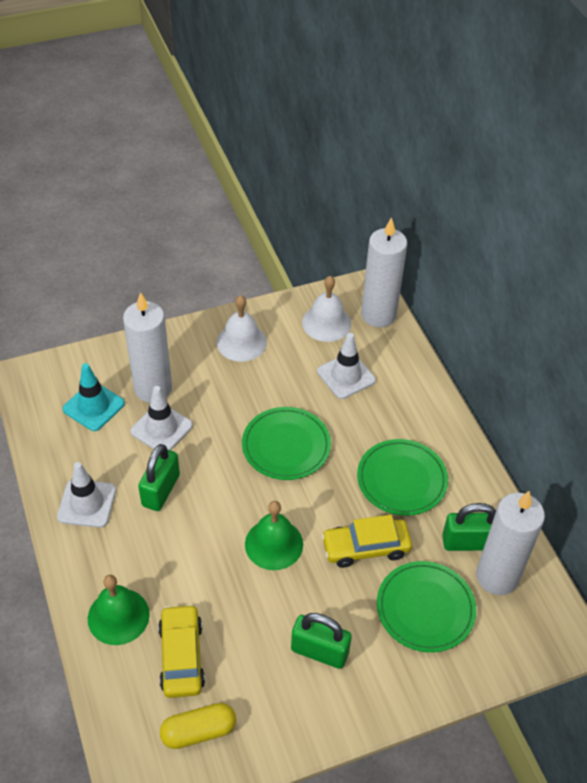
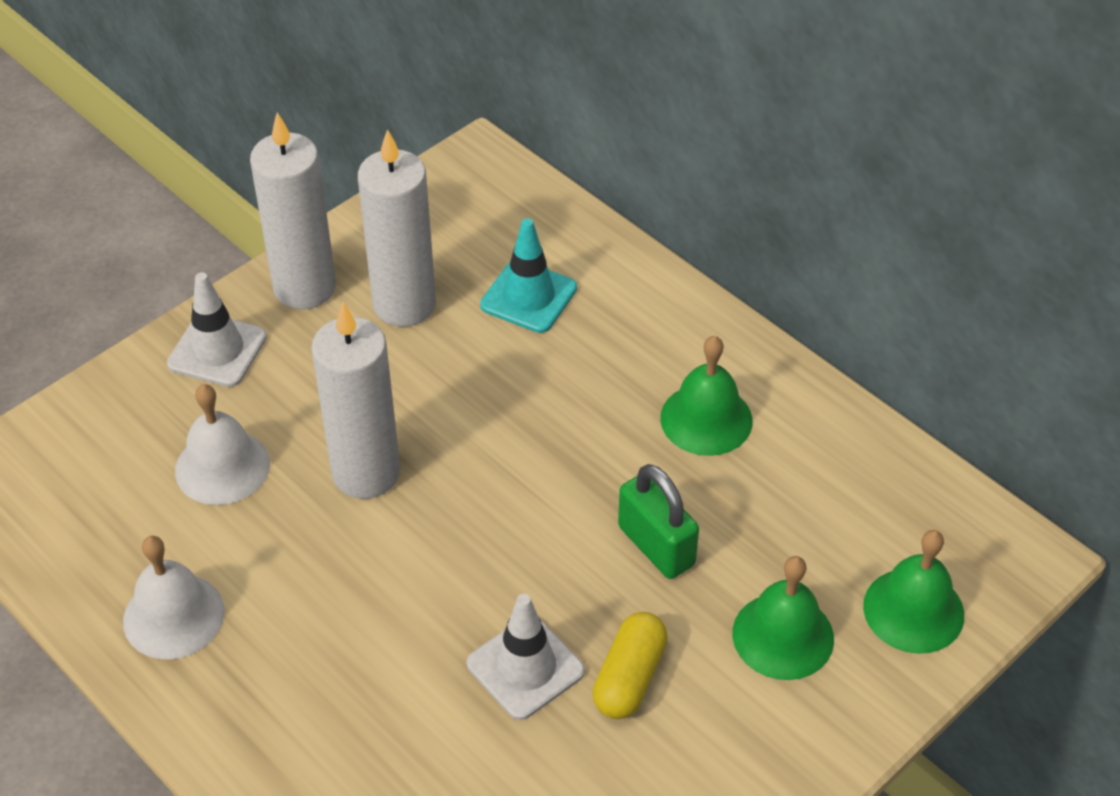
green bell: 2 -> 3
green padlock: 3 -> 1
green plate: 3 -> 0
white traffic cone: 3 -> 2
yellow car: 2 -> 0

